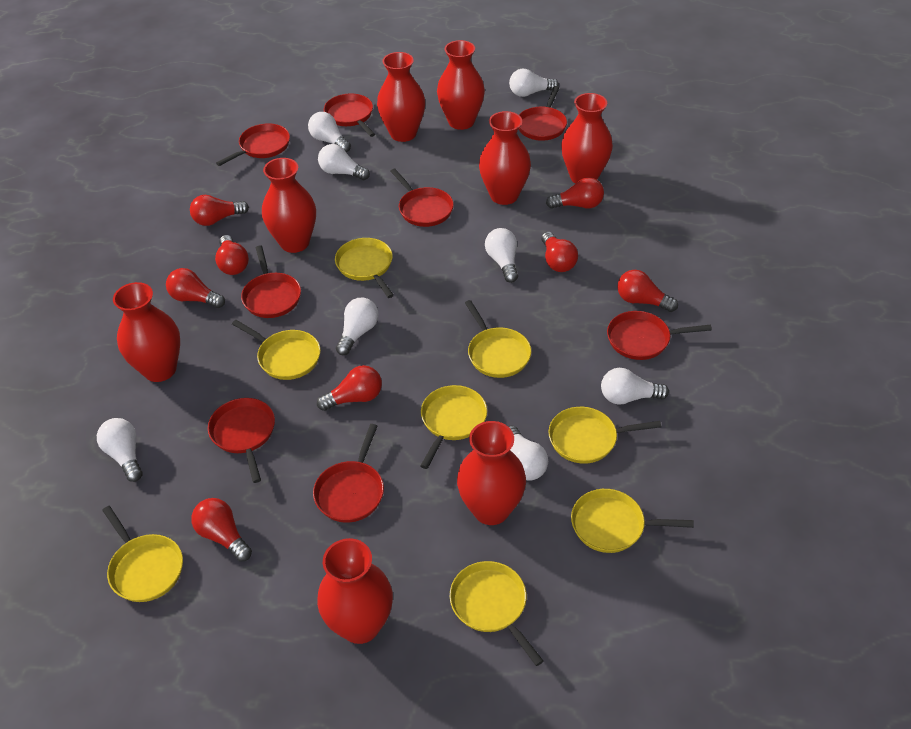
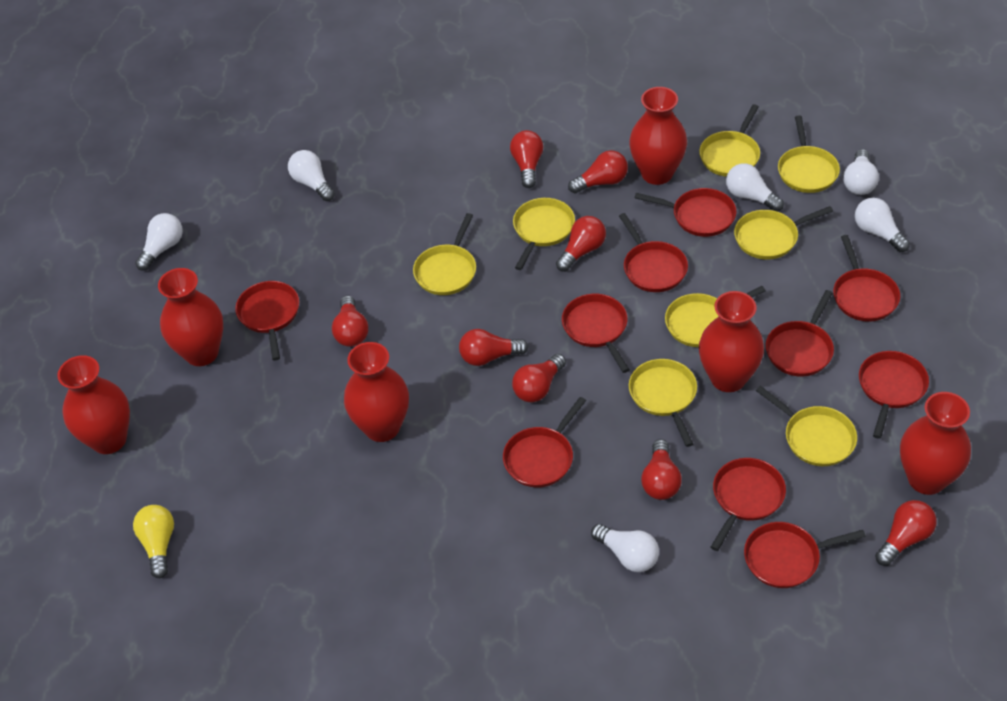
red pan: 8 -> 10
red vase: 8 -> 6
white light bulb: 8 -> 6
yellow light bulb: 0 -> 1

